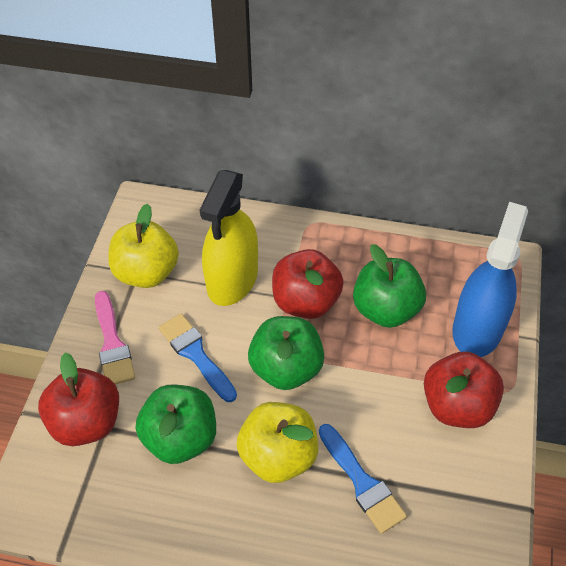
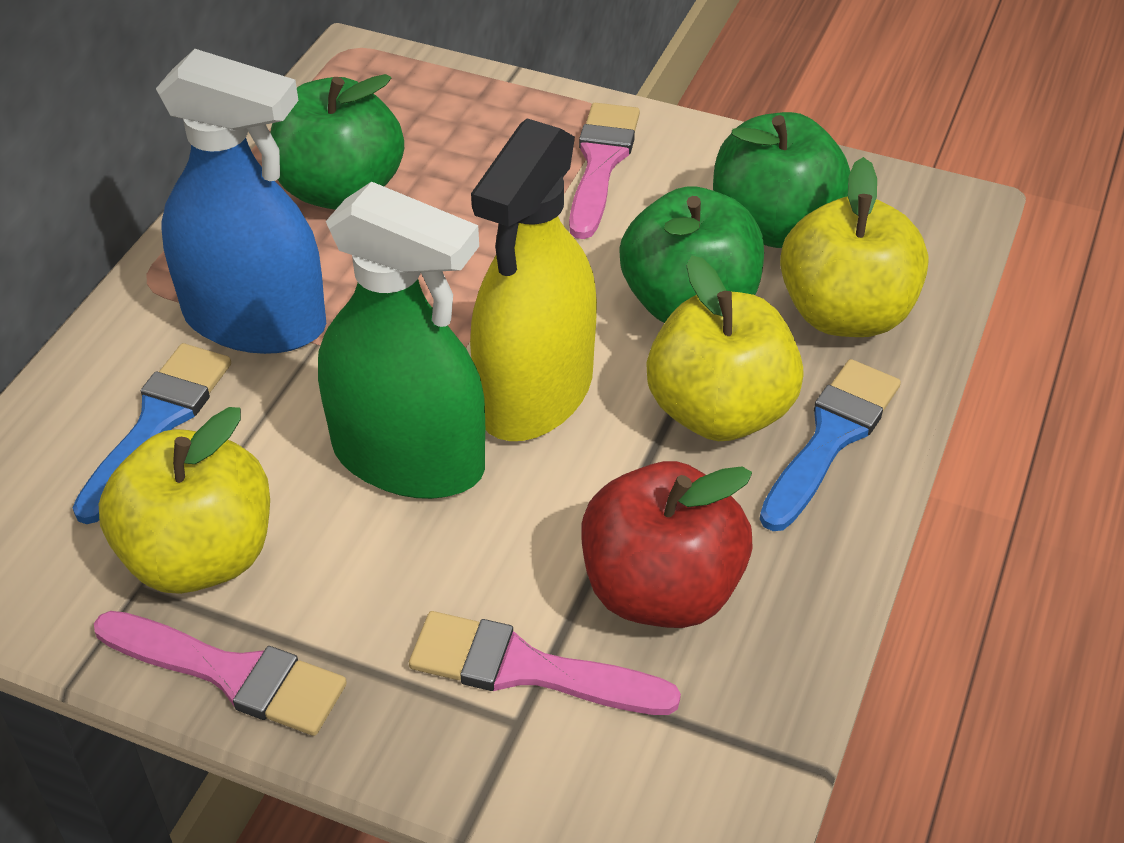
green spray bottle: 0 -> 1
pink brush: 1 -> 3
red apple: 3 -> 1
yellow apple: 2 -> 3

